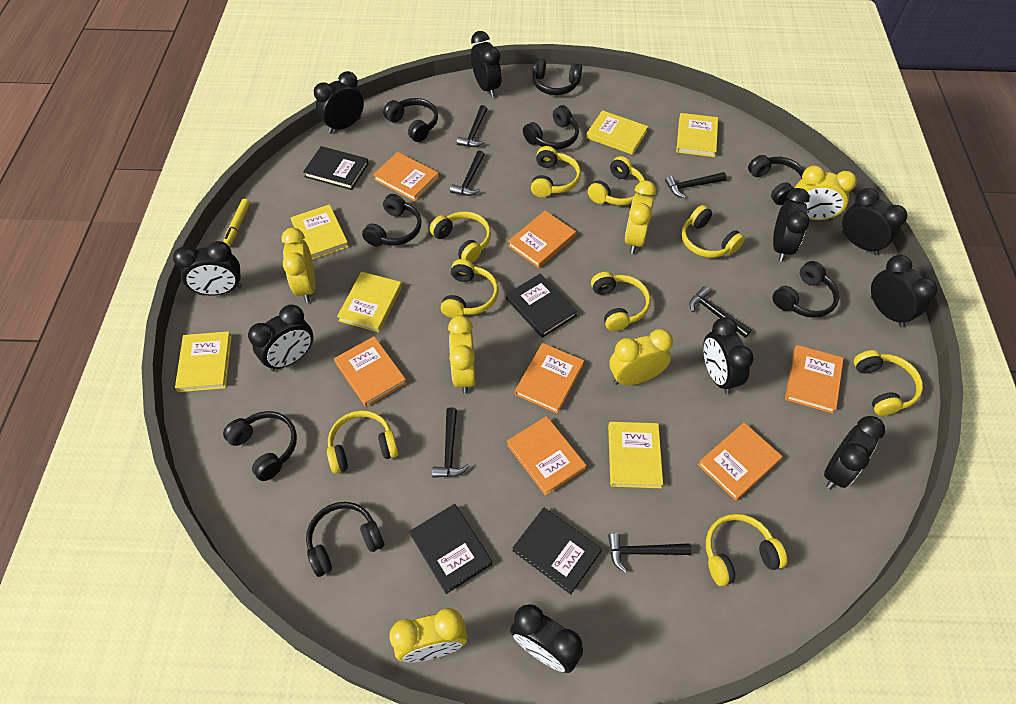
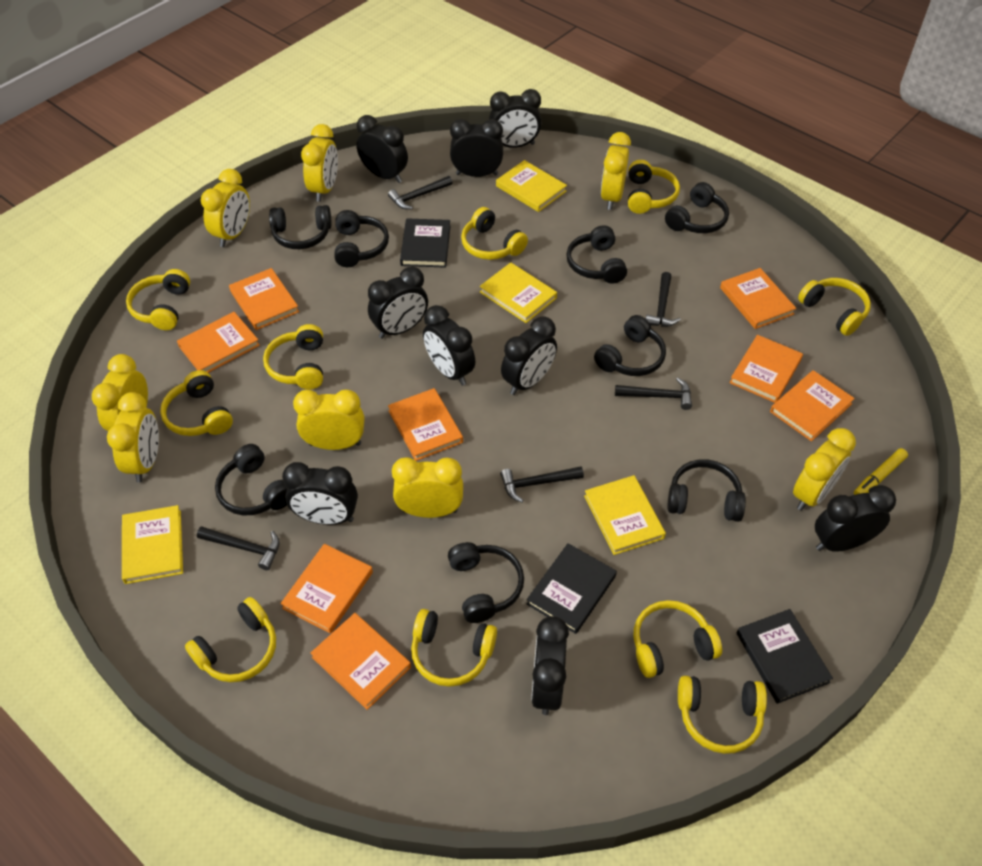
black book: 4 -> 3
black clock: 10 -> 9
black hammer: 6 -> 5
orange book: 7 -> 8
yellow book: 6 -> 4
yellow clock: 6 -> 8
yellow headphones: 9 -> 10

